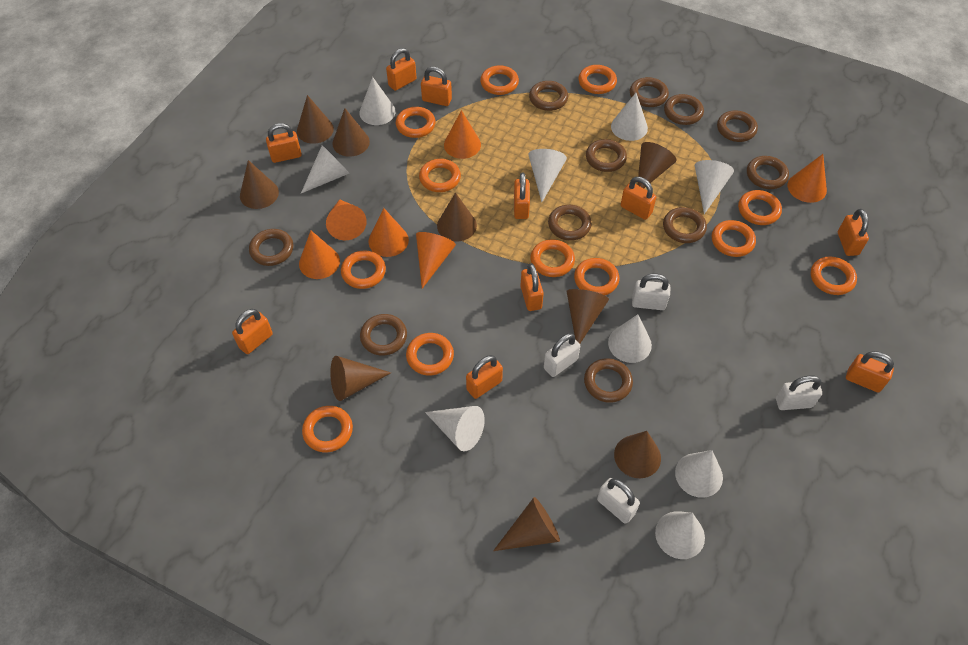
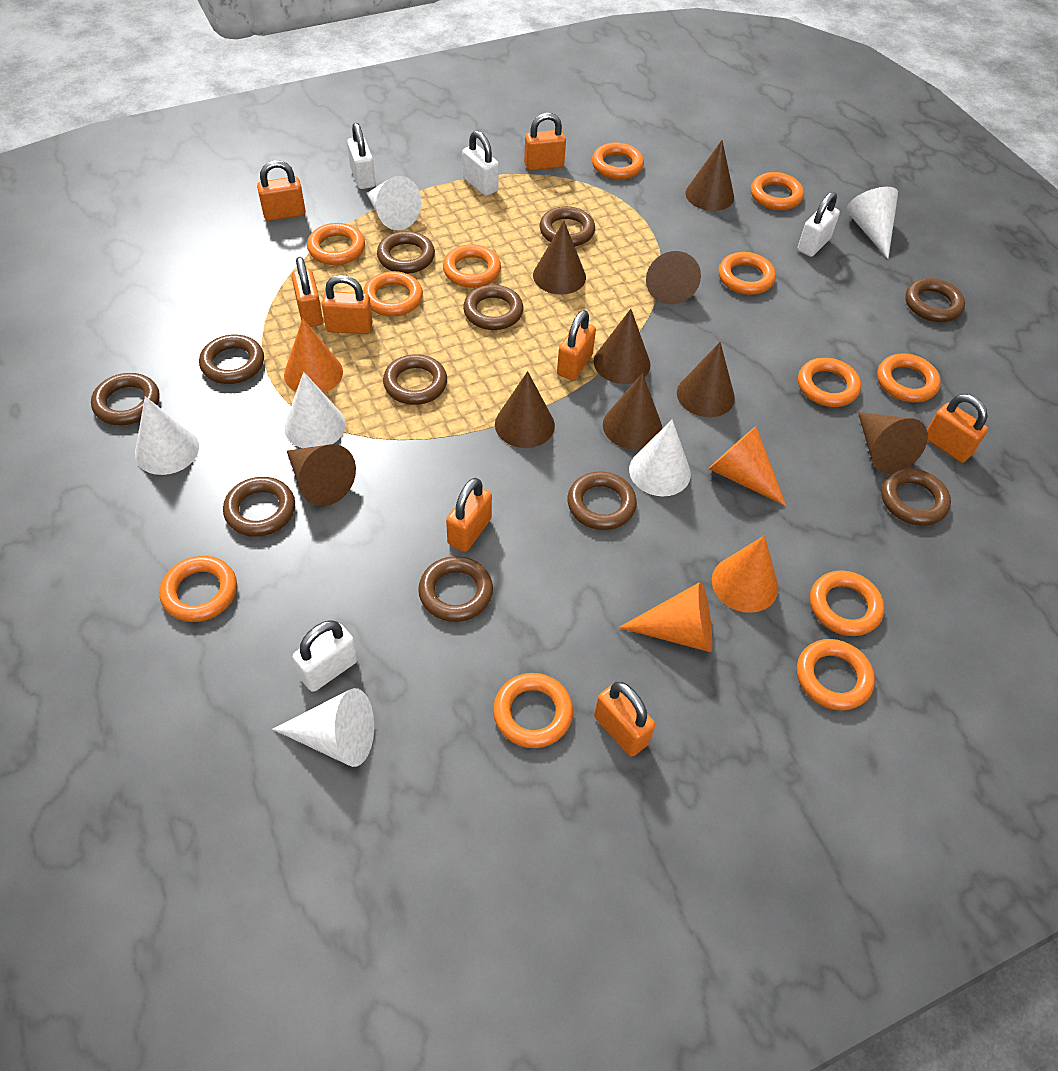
orange cone: 6 -> 4
orange padlock: 10 -> 8
white cone: 9 -> 6

